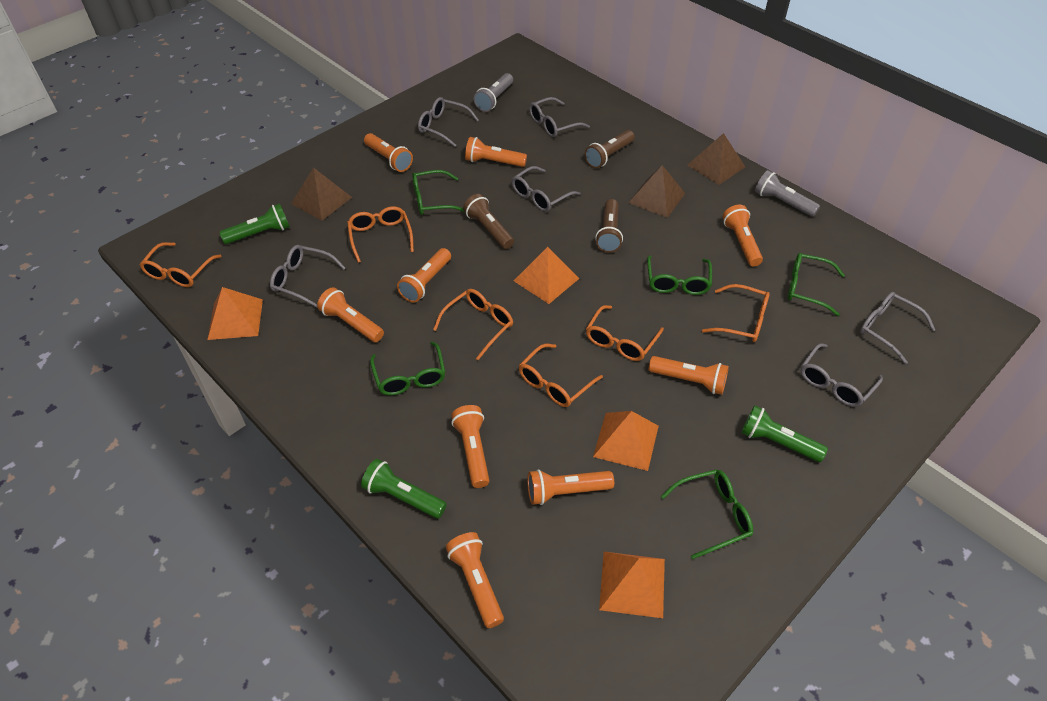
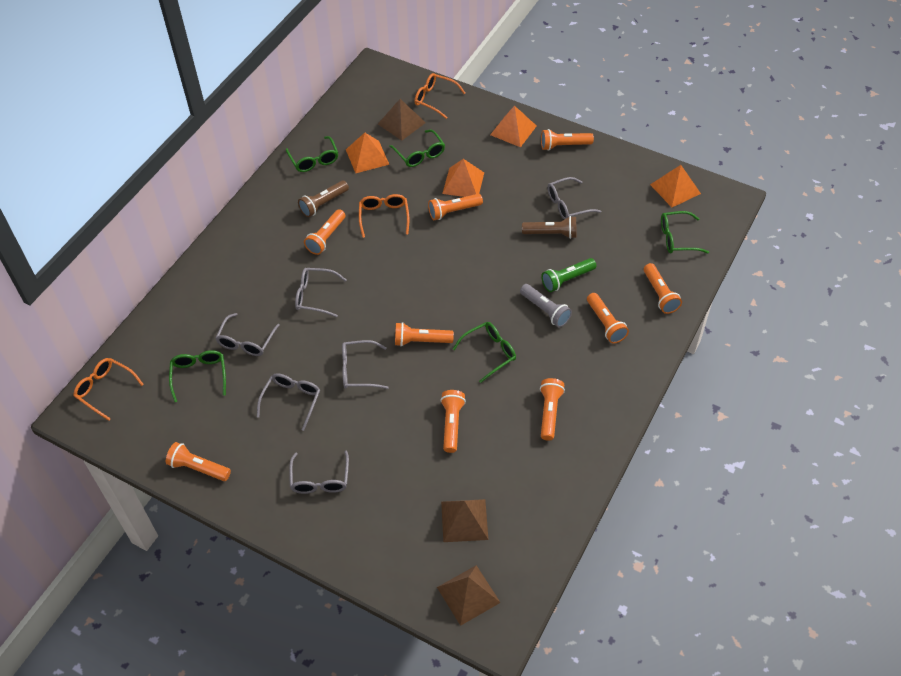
brown flashlight: 3 -> 2
green flashlight: 3 -> 1
grey flashlight: 2 -> 1
orange glasses: 6 -> 3

